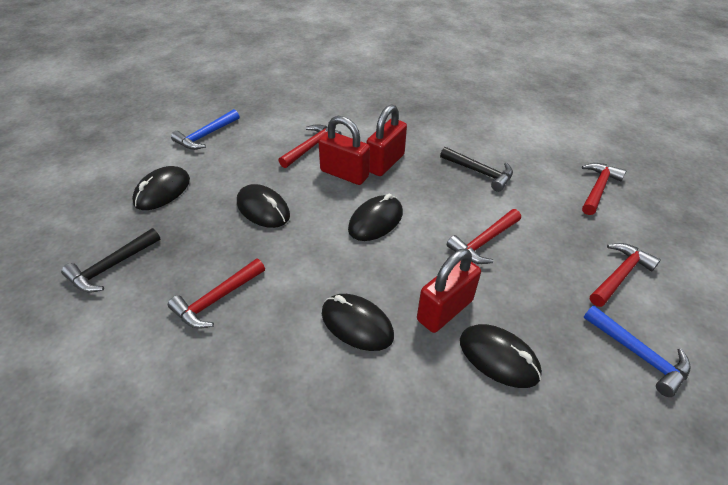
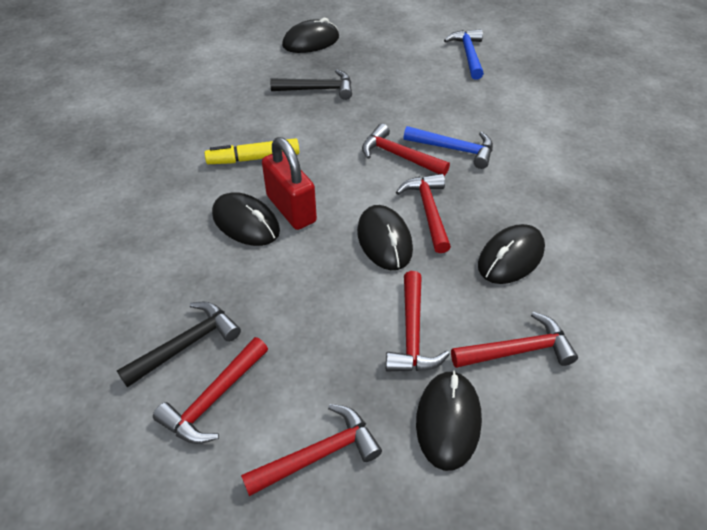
red hammer: 5 -> 6
red padlock: 3 -> 1
yellow marker: 0 -> 1

